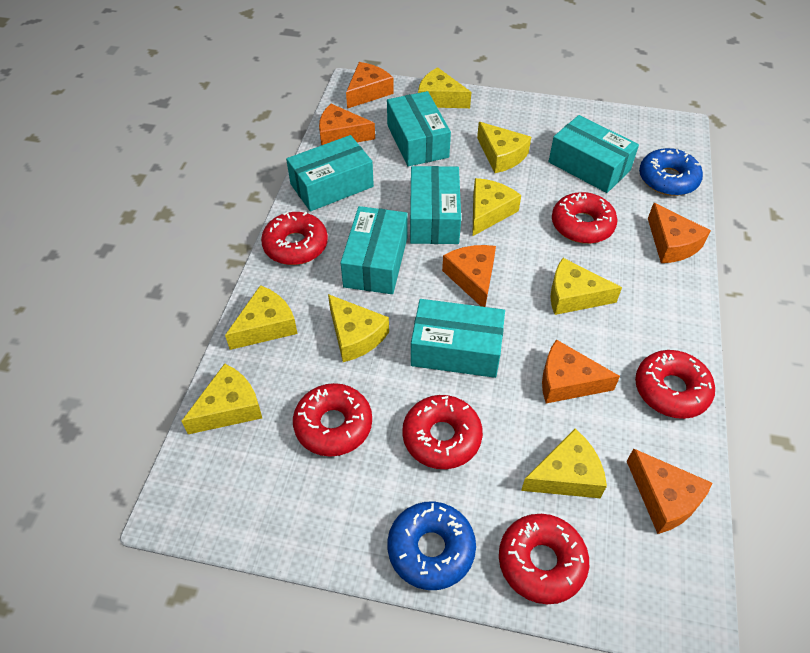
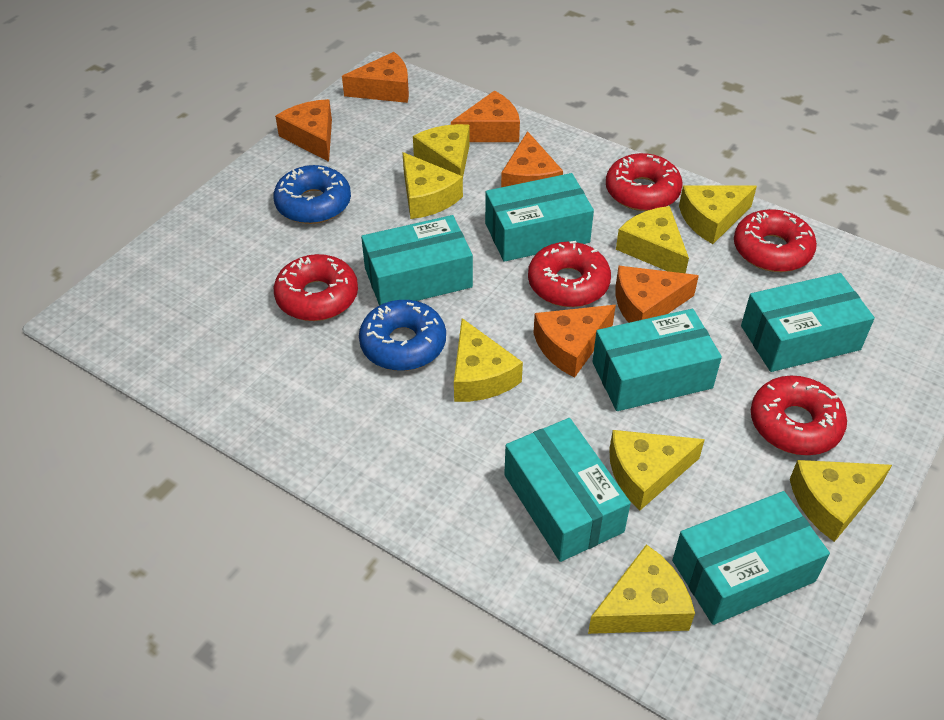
red donut: 6 -> 5

